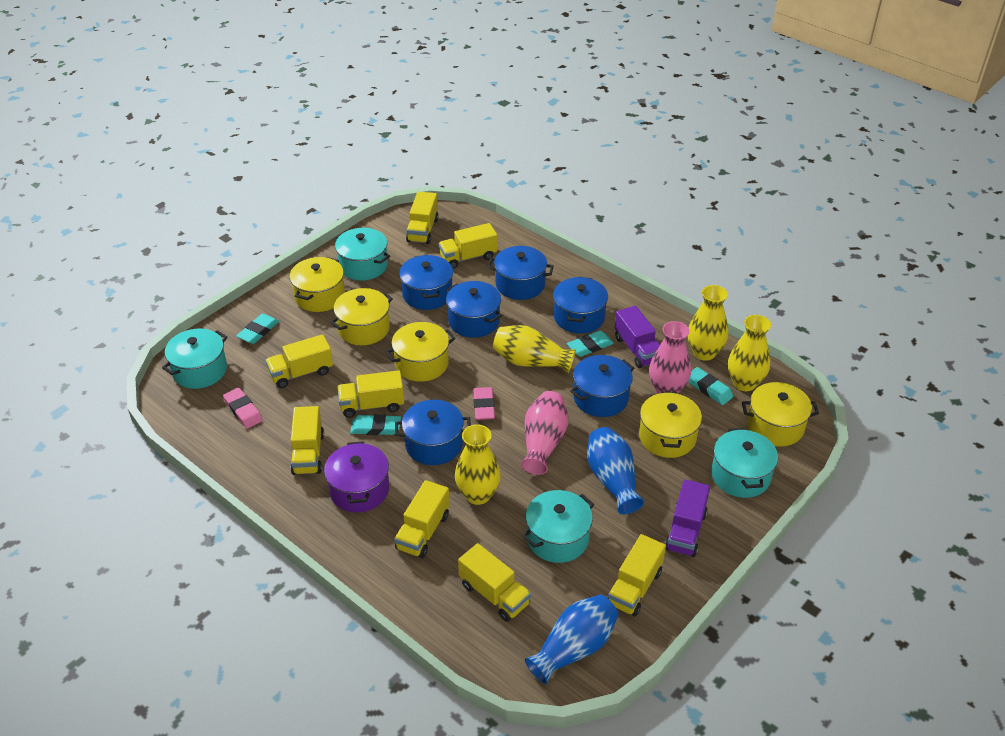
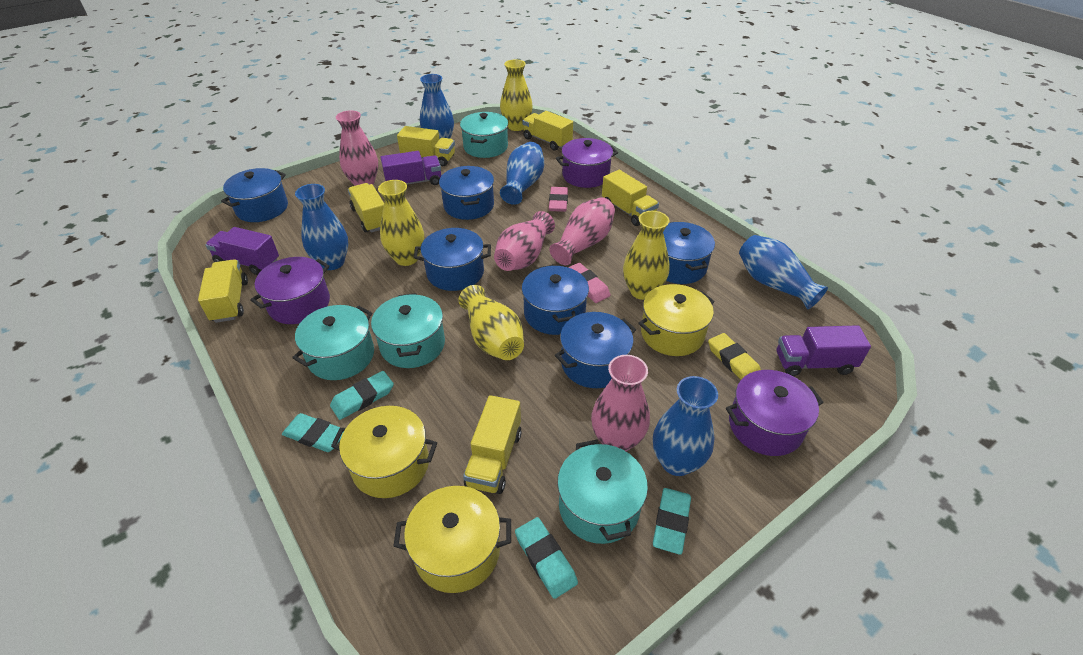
blue vase: 2 -> 5
pink vase: 2 -> 4
purple pot: 1 -> 3
purple truck: 2 -> 3
yellow eraser: 0 -> 1
yellow pot: 5 -> 3
yellow truck: 8 -> 6

